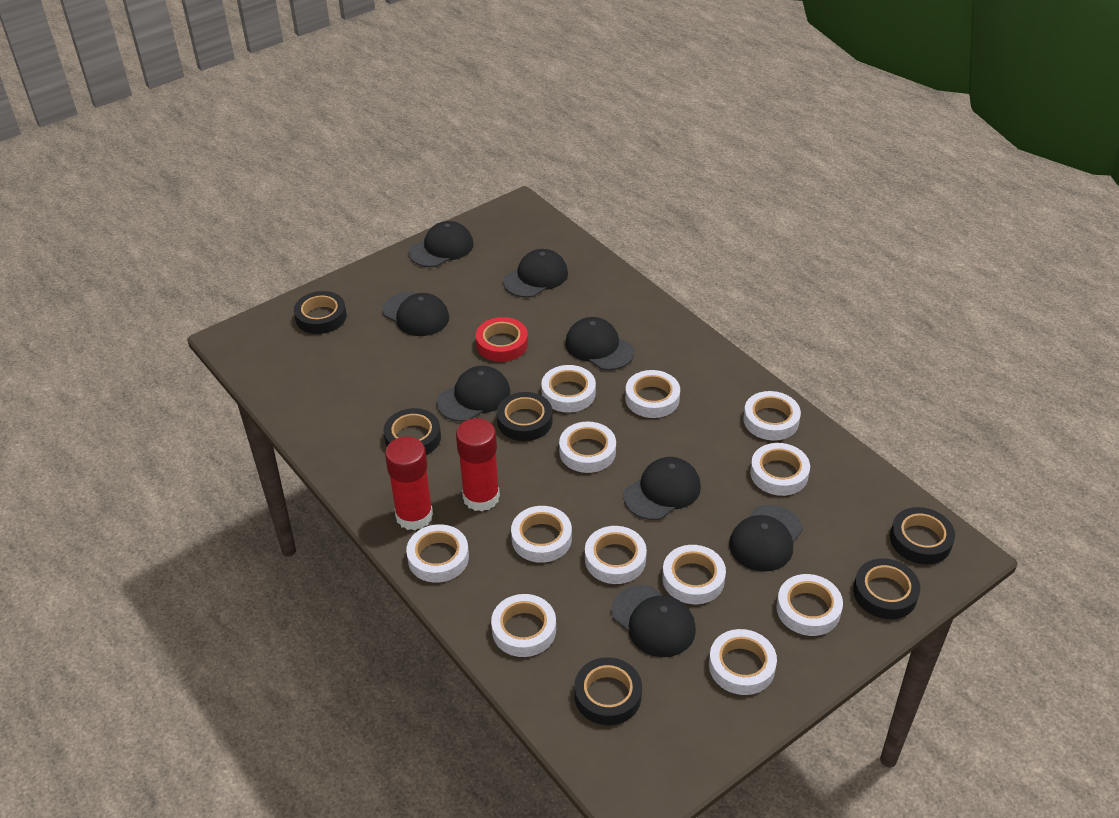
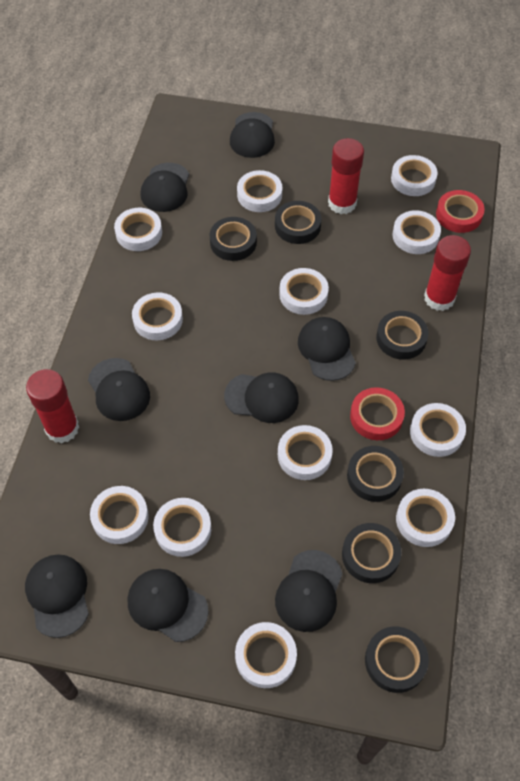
red glue stick: 2 -> 3
red tape: 1 -> 2

